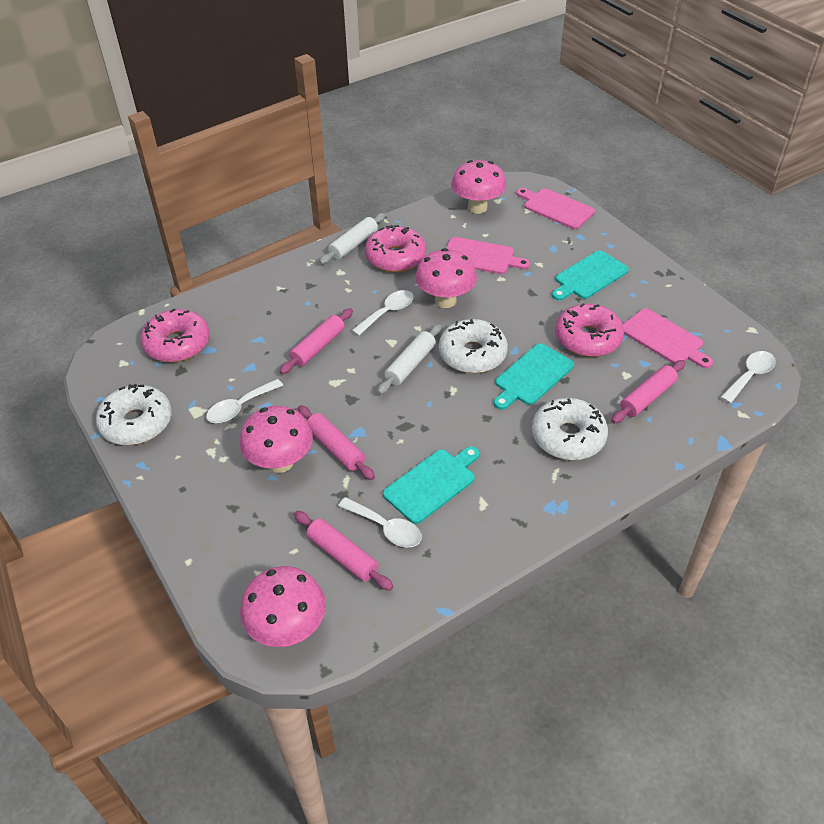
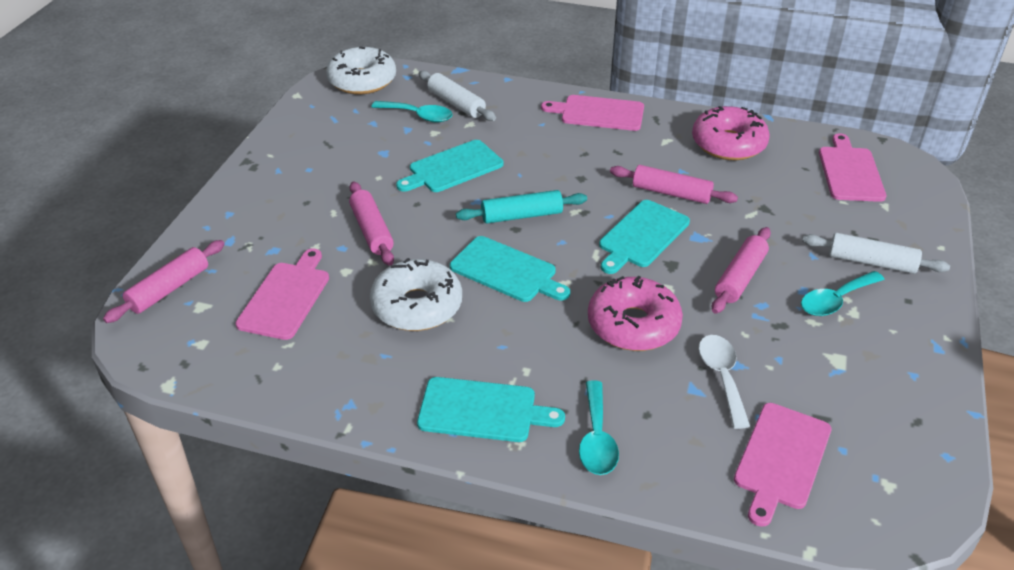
pink cutting board: 3 -> 4
pink donut: 3 -> 2
pink mushroom: 4 -> 0
turquoise cutting board: 3 -> 4
turquoise rolling pin: 0 -> 1
turquoise spoon: 0 -> 3
white donut: 3 -> 2
white spoon: 4 -> 1

